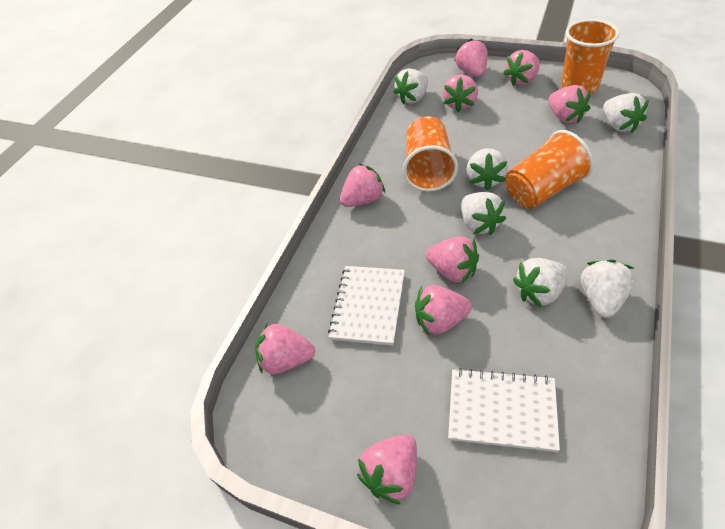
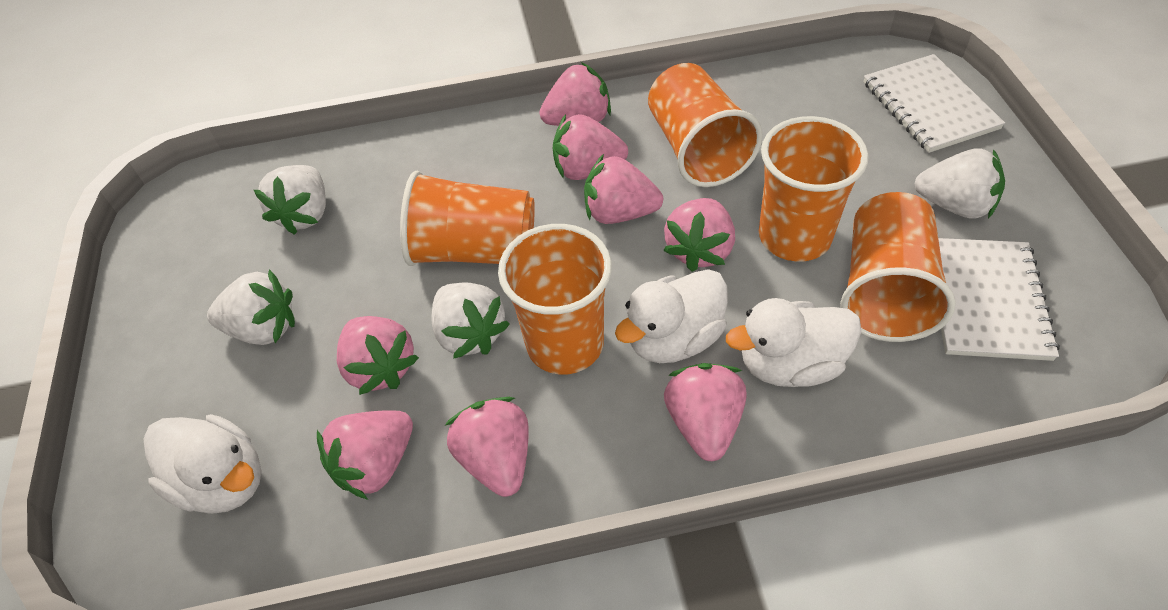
orange cup: 3 -> 5
pink strawberry: 9 -> 8
white duck: 0 -> 3
white strawberry: 6 -> 4

